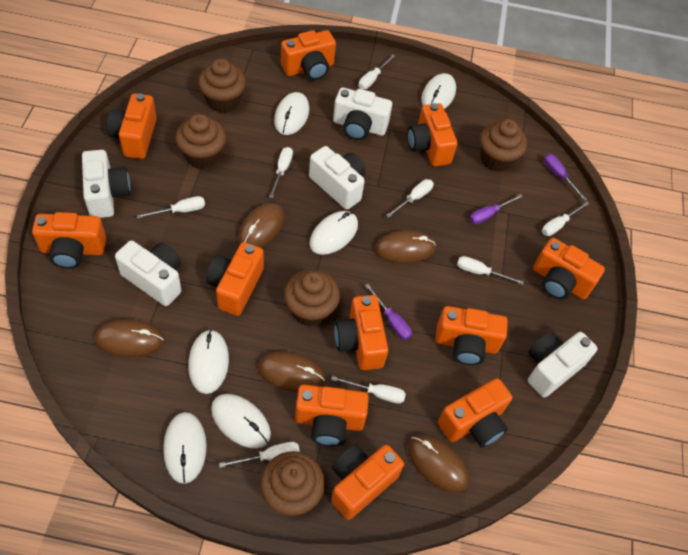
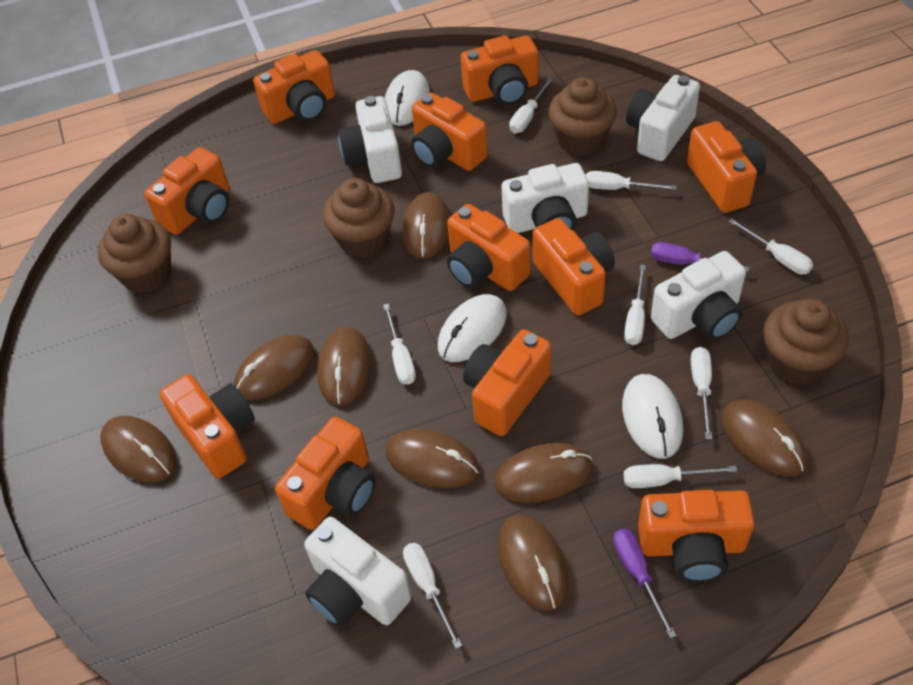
brown cupcake: 5 -> 4
brown mouse: 5 -> 8
purple screwdriver: 3 -> 2
white mouse: 6 -> 3

